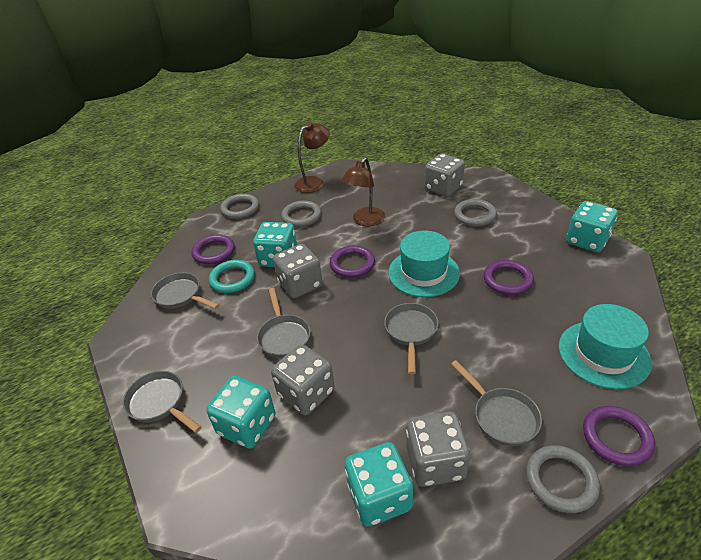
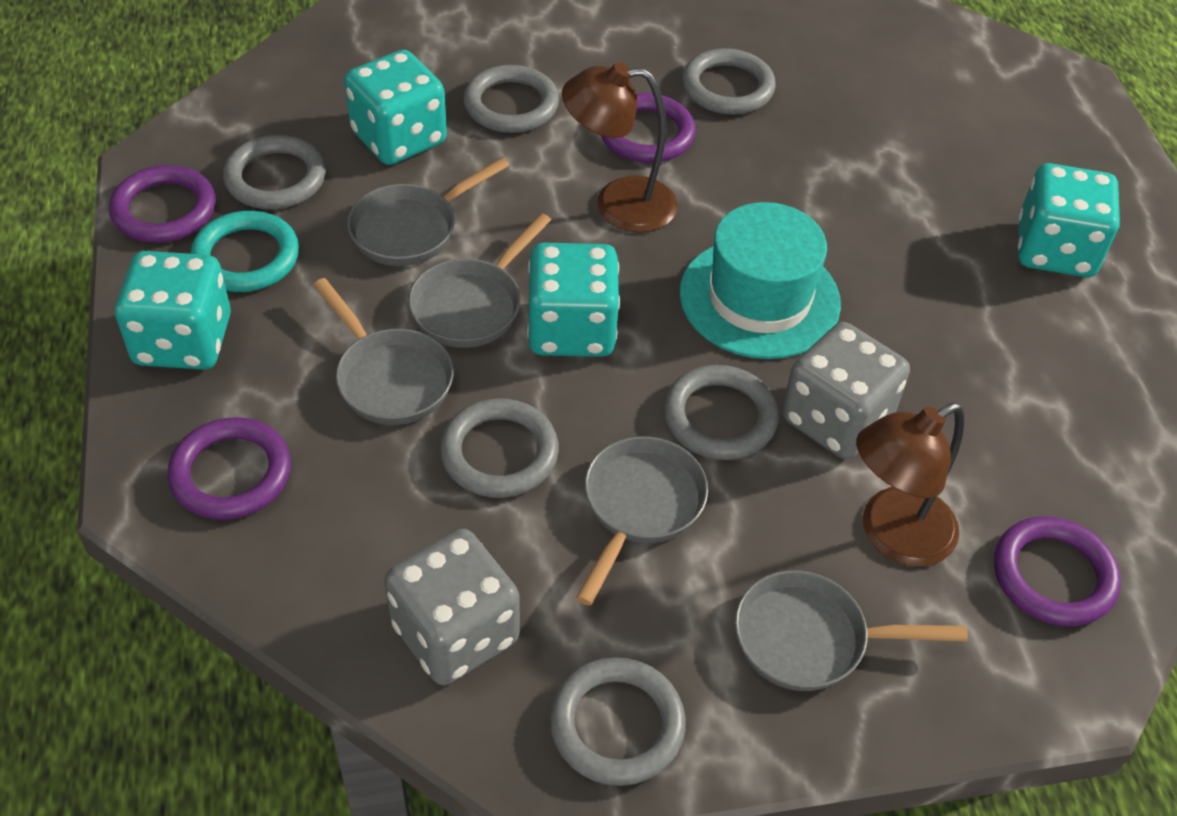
grey dice: 4 -> 2
grey ring: 4 -> 6
turquoise hat: 2 -> 1

